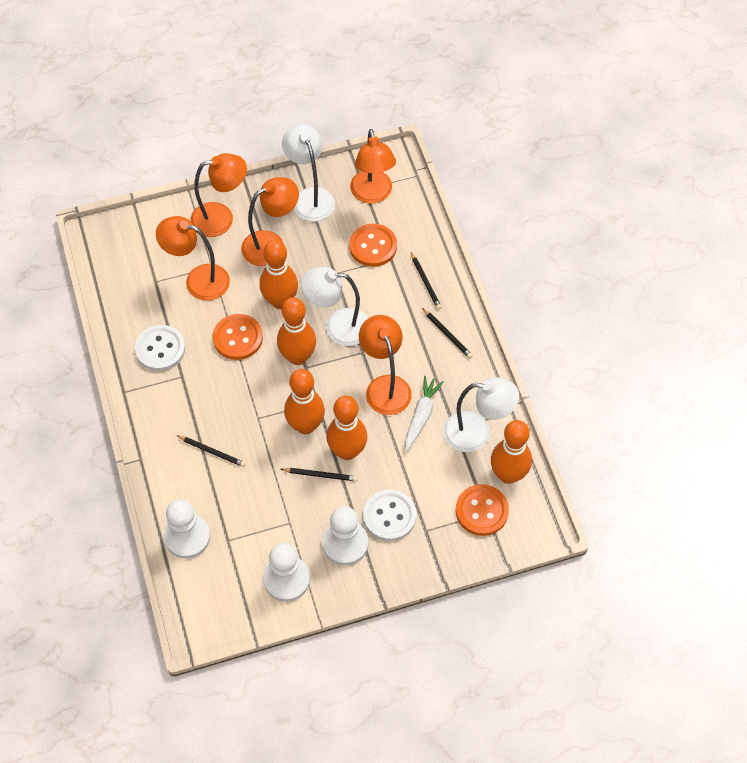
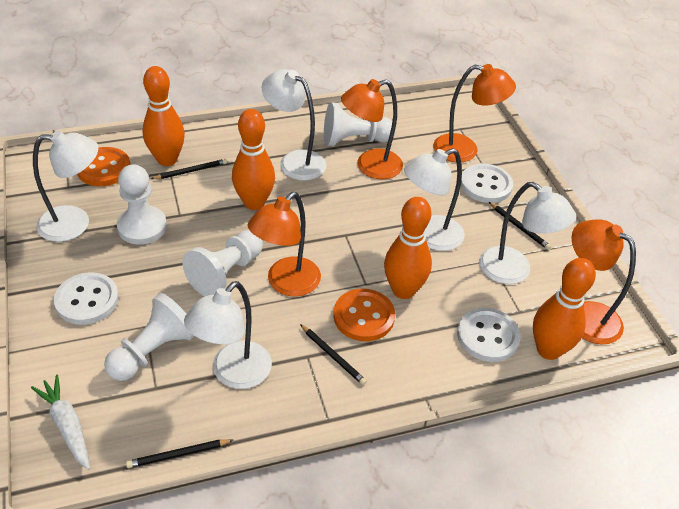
orange bowling pin: 5 -> 4
orange button: 3 -> 2
orange lamp: 5 -> 4
white button: 2 -> 3
white lamp: 3 -> 5
white pawn: 3 -> 4

